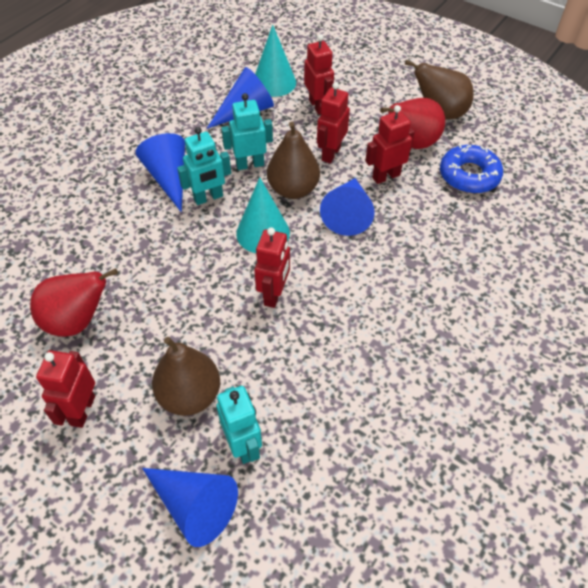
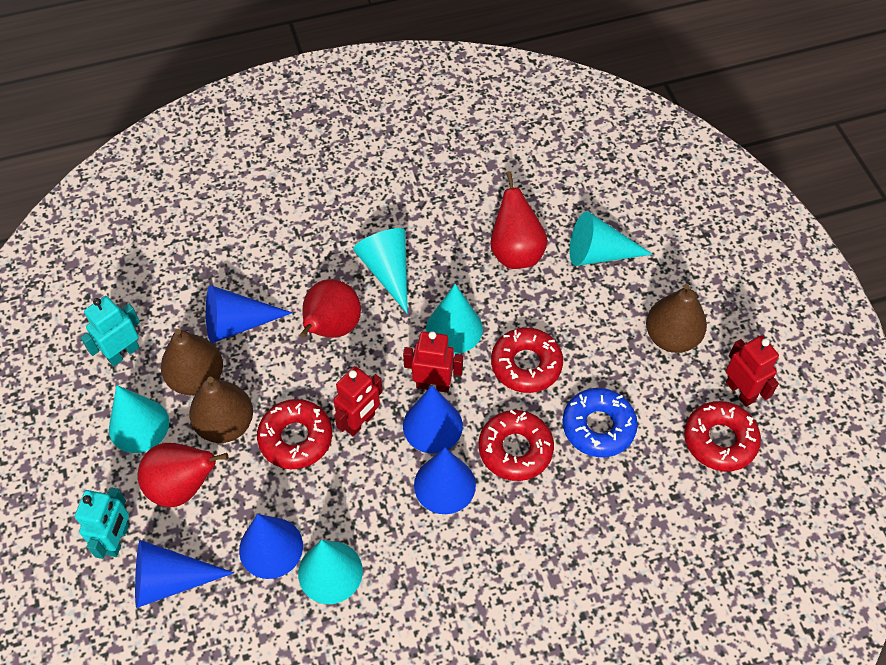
blue cone: 4 -> 5
red donut: 0 -> 4
red pear: 2 -> 3
red robot: 5 -> 3
turquoise cone: 2 -> 5
turquoise robot: 3 -> 2

